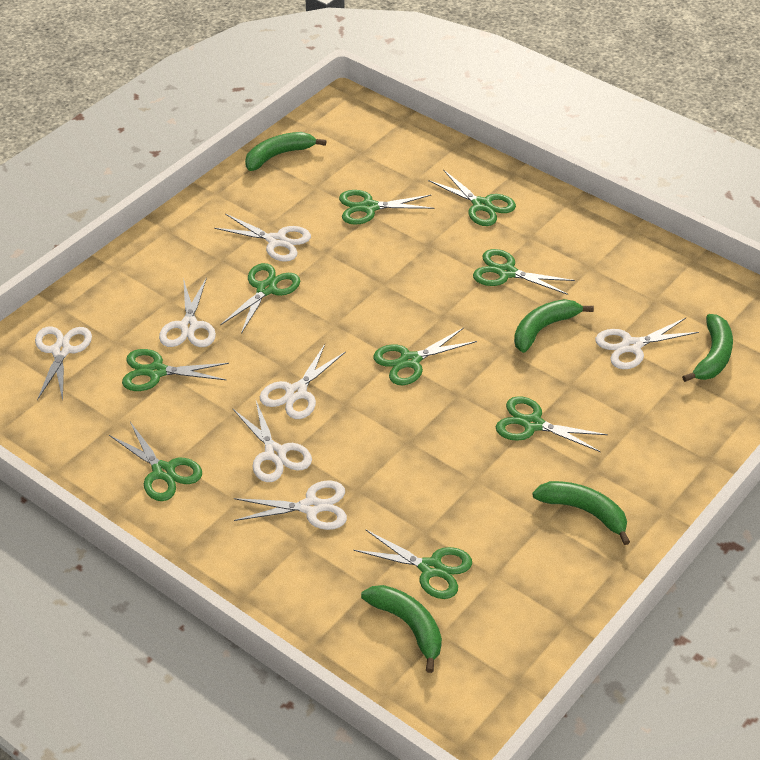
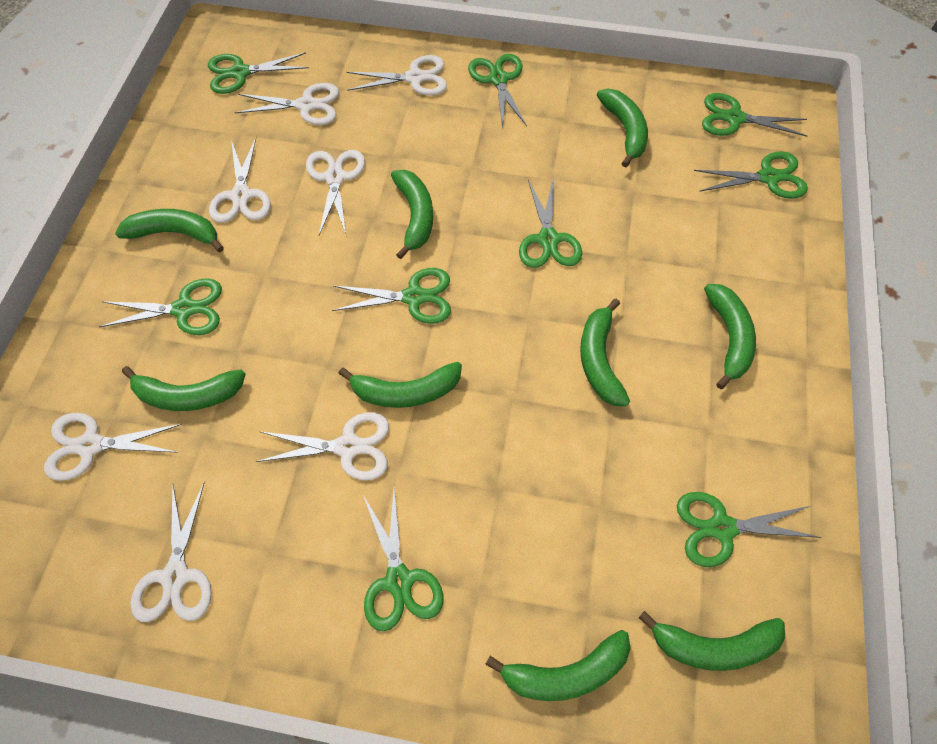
green banana: 5 -> 9

